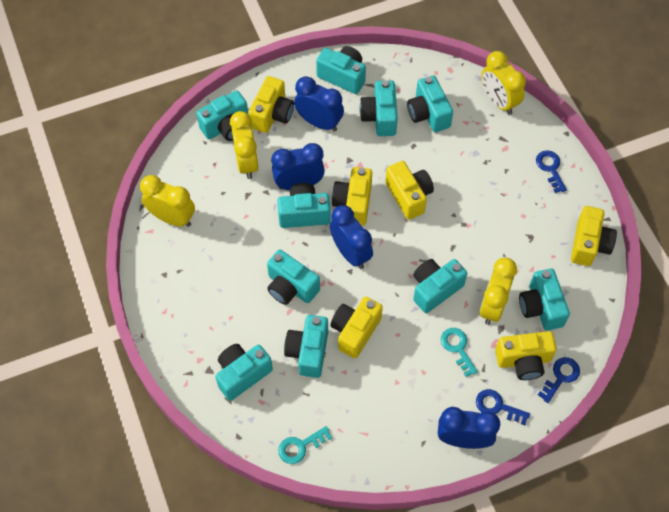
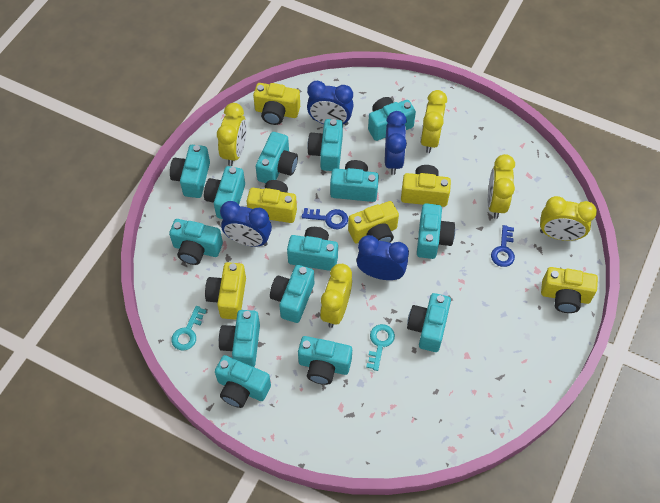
blue key: 3 -> 2
turquoise camera: 10 -> 14
yellow clock: 4 -> 5

